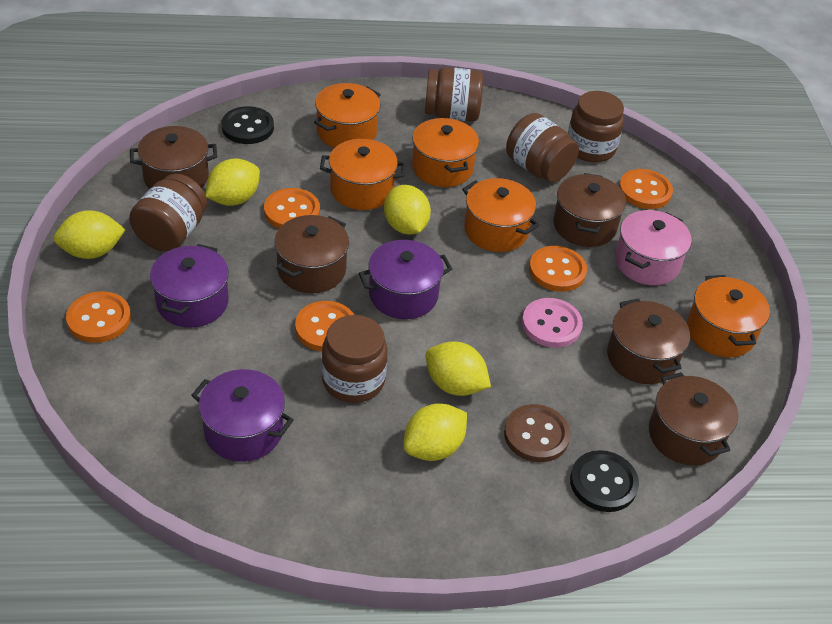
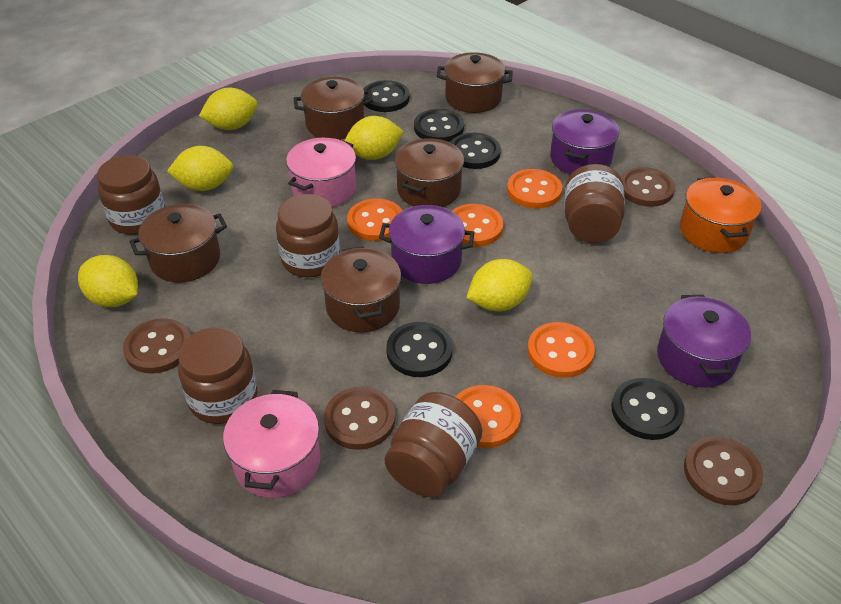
black button: 2 -> 5
brown button: 1 -> 4
orange pot: 5 -> 1
pink button: 1 -> 0
pink pot: 1 -> 2

